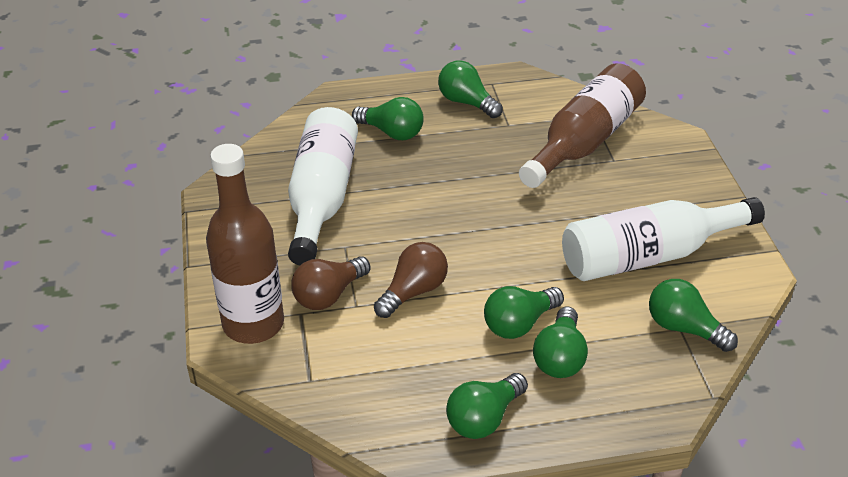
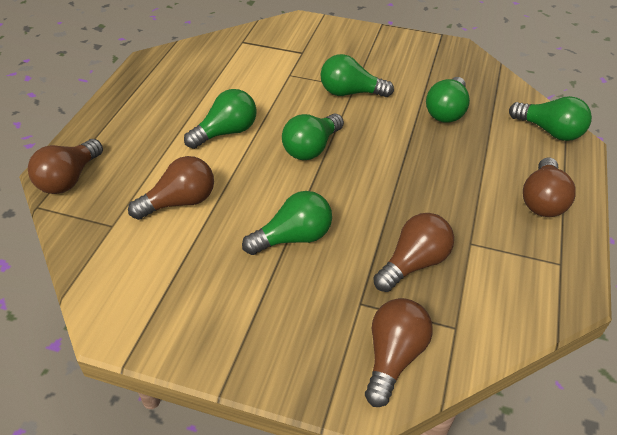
brown bottle: 2 -> 0
brown light bulb: 2 -> 5
white bottle: 2 -> 0

